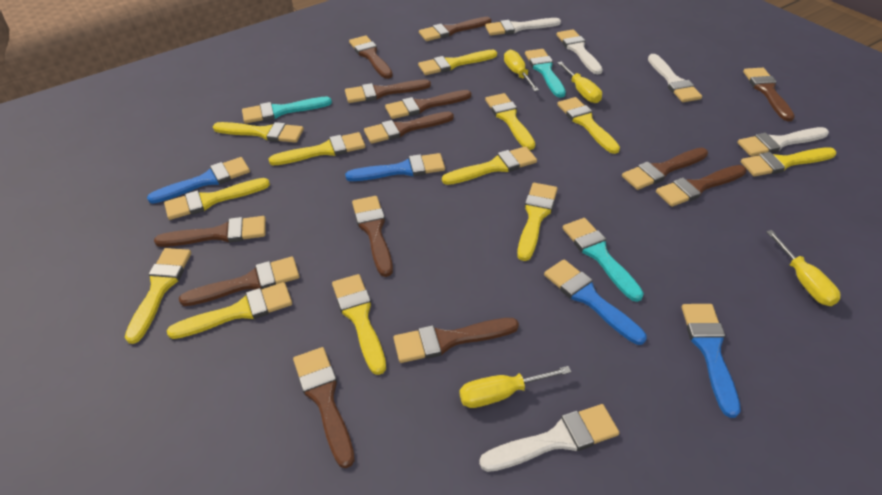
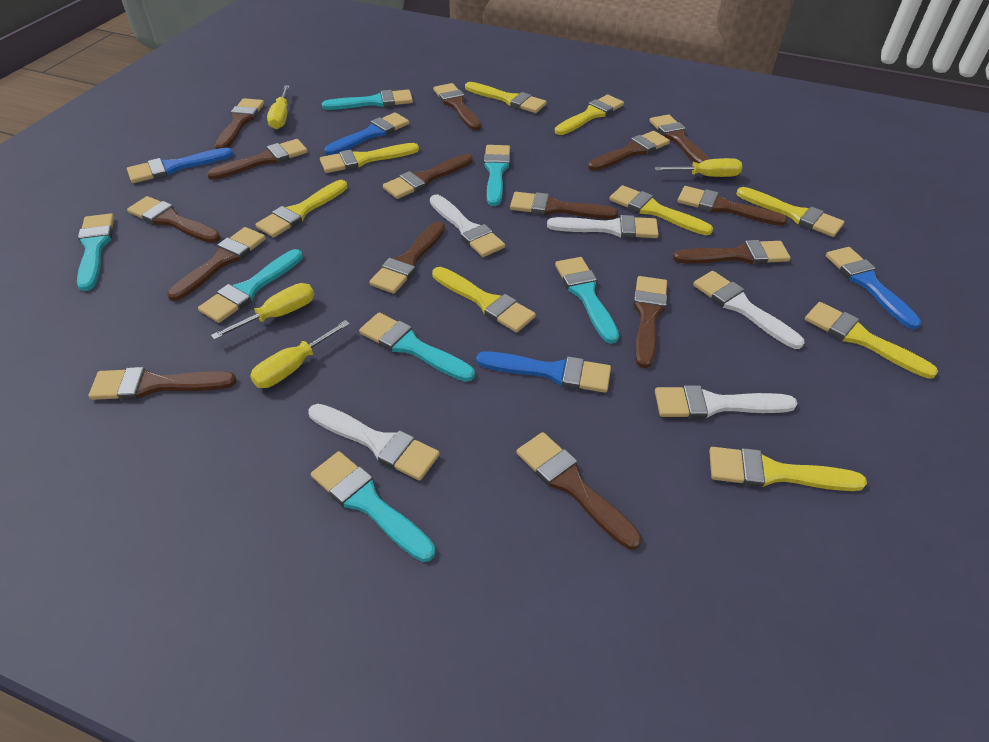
brown brush: 13 -> 15
turquoise brush: 3 -> 7
yellow brush: 12 -> 9

